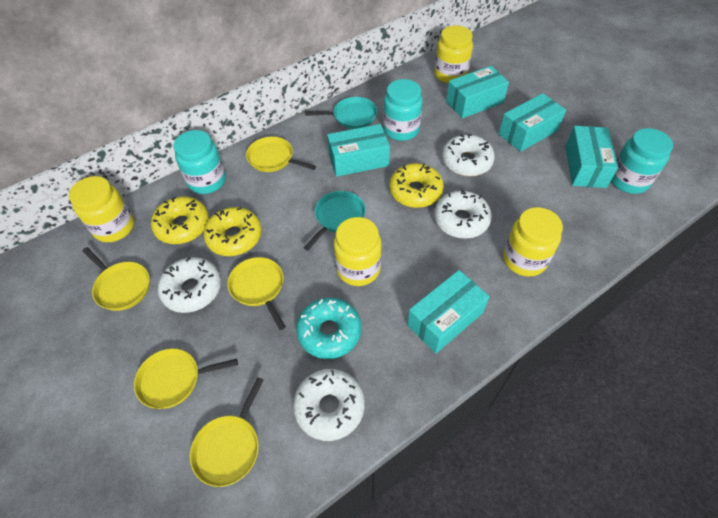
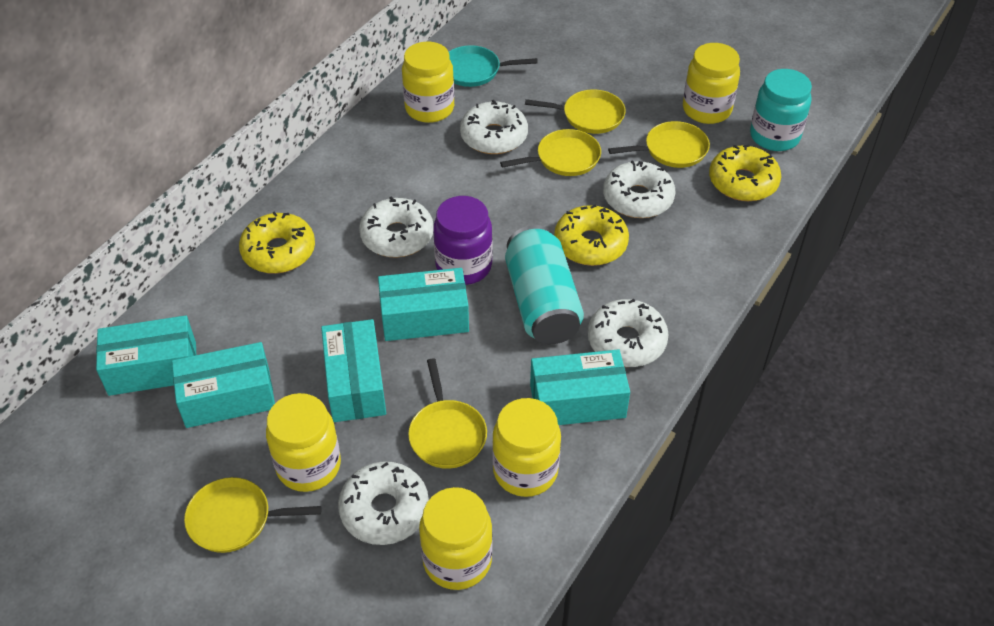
purple jar: 0 -> 1
turquoise can: 0 -> 1
turquoise donut: 1 -> 0
turquoise jar: 3 -> 1
turquoise pan: 2 -> 1
white donut: 4 -> 5
yellow jar: 4 -> 5

